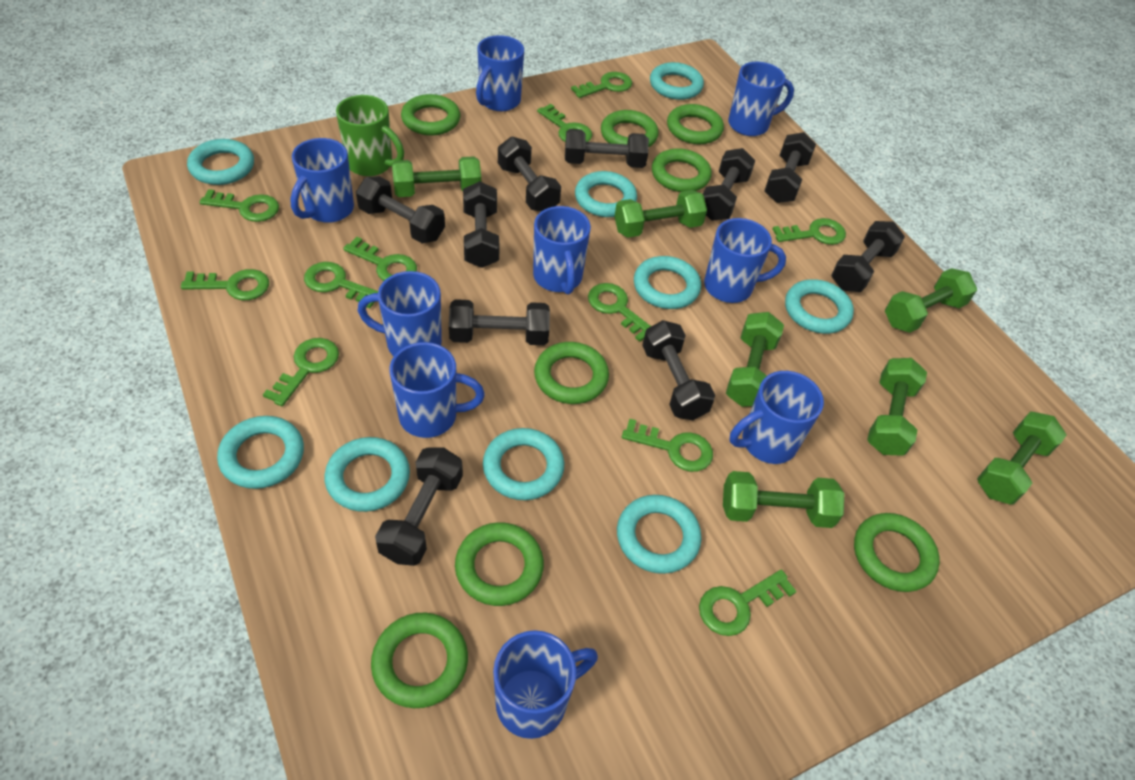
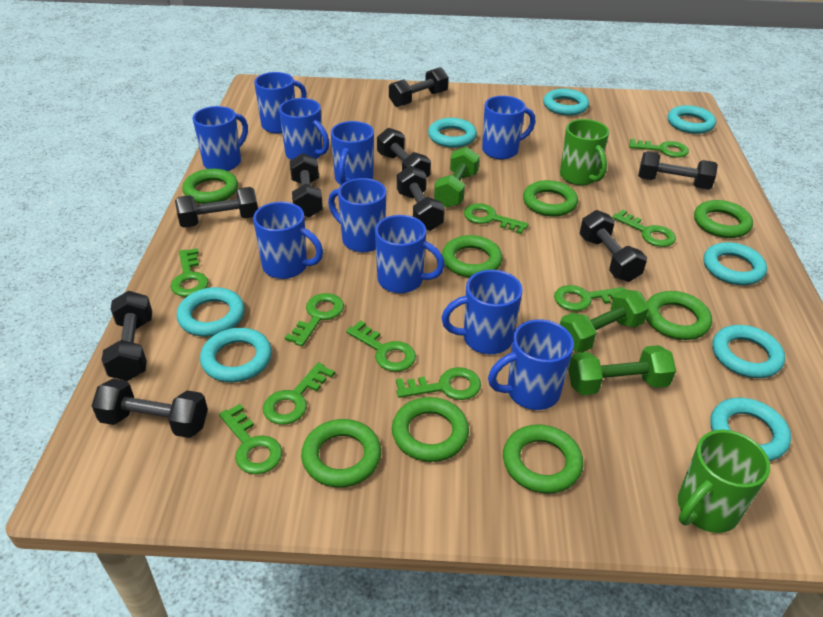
black dumbbell: 10 -> 9
blue mug: 9 -> 10
green dumbbell: 7 -> 3
green key: 11 -> 10
green mug: 1 -> 2
turquoise ring: 9 -> 8

